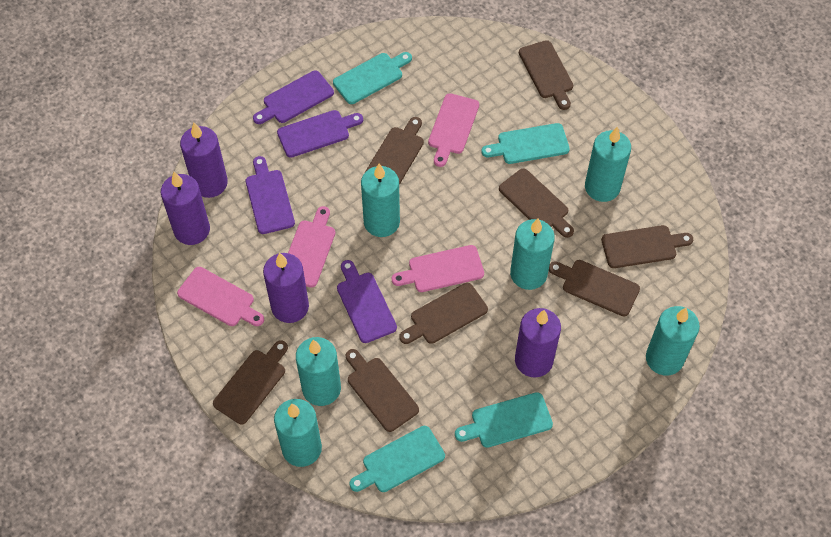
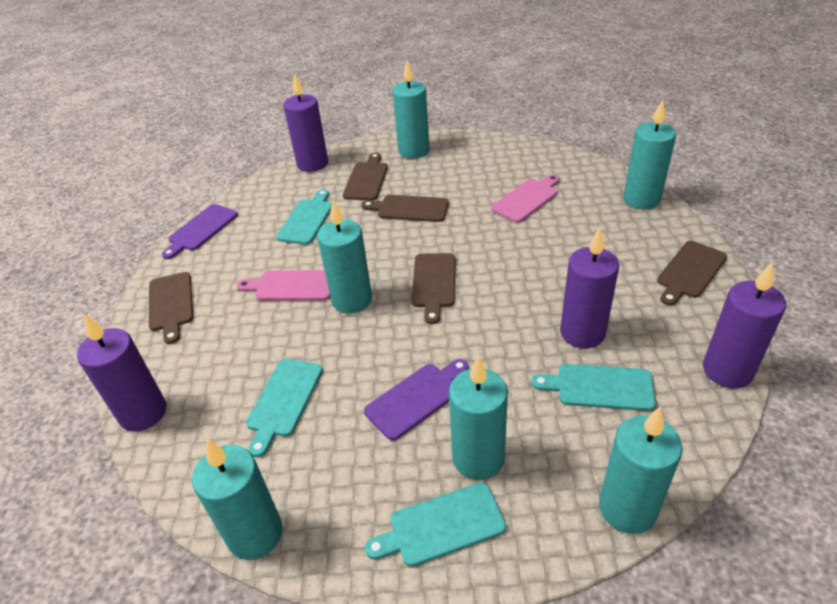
brown cutting board: 8 -> 5
pink cutting board: 4 -> 2
purple cutting board: 4 -> 2

